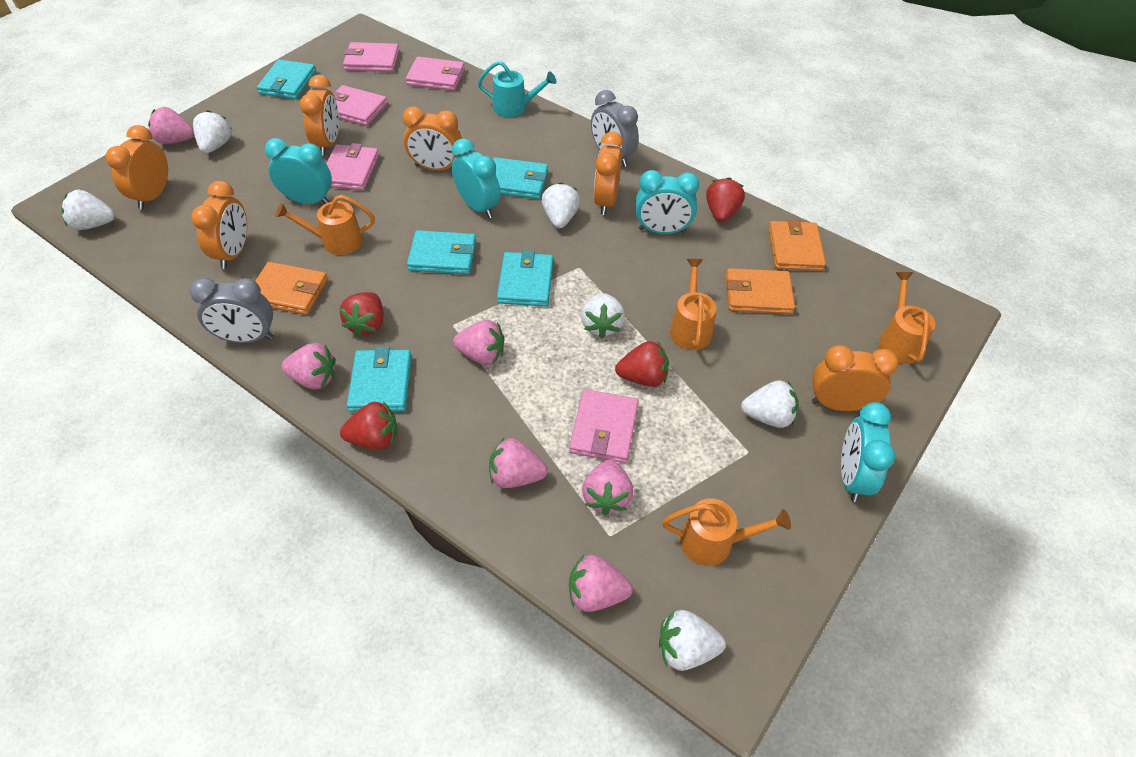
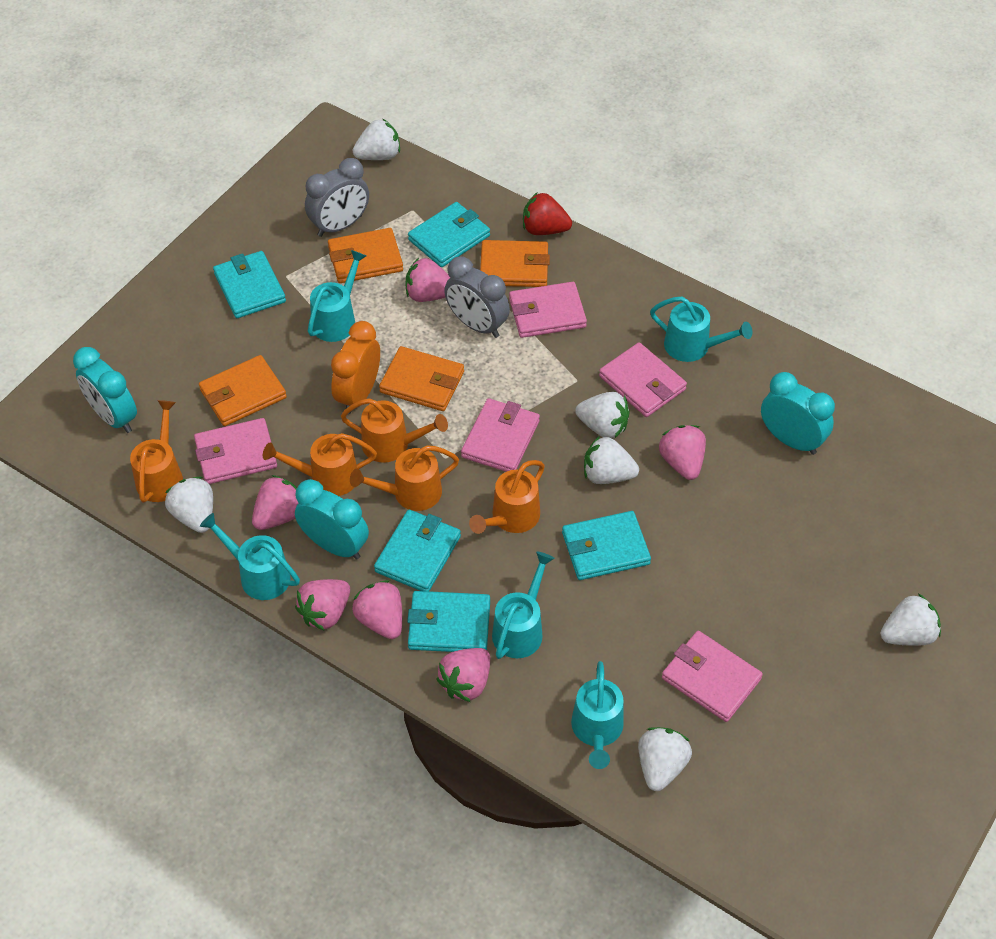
orange clock: 6 -> 1
orange wallet: 3 -> 4
orange watering can: 4 -> 5
red strawberry: 4 -> 1
turquoise clock: 4 -> 3
turquoise watering can: 1 -> 5

